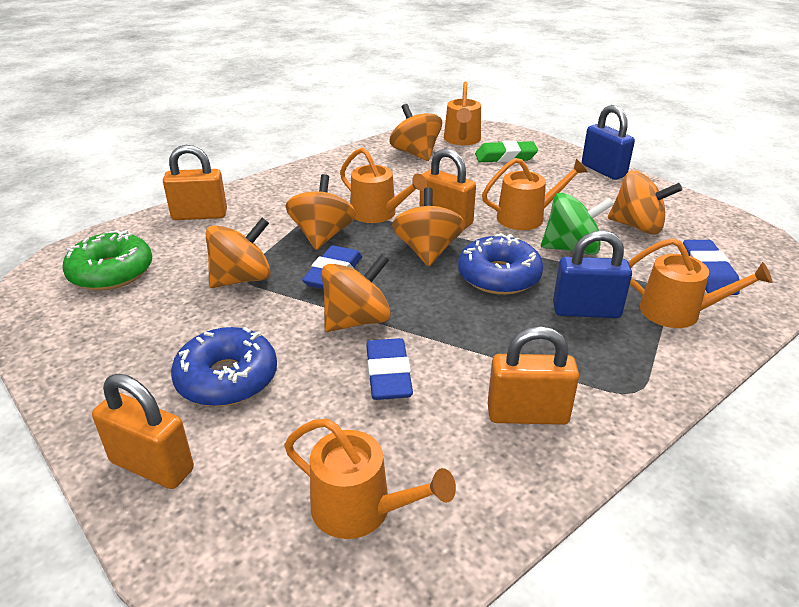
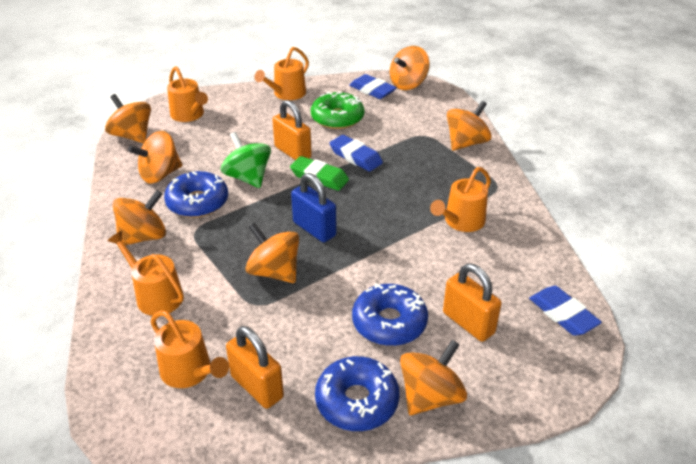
blue donut: 2 -> 3
blue padlock: 2 -> 1
orange padlock: 4 -> 3
orange spinning top: 6 -> 7

